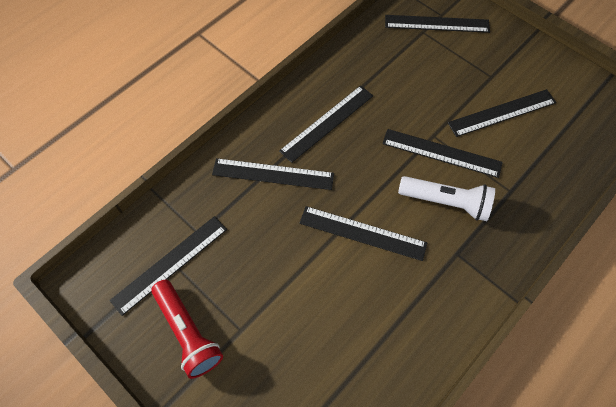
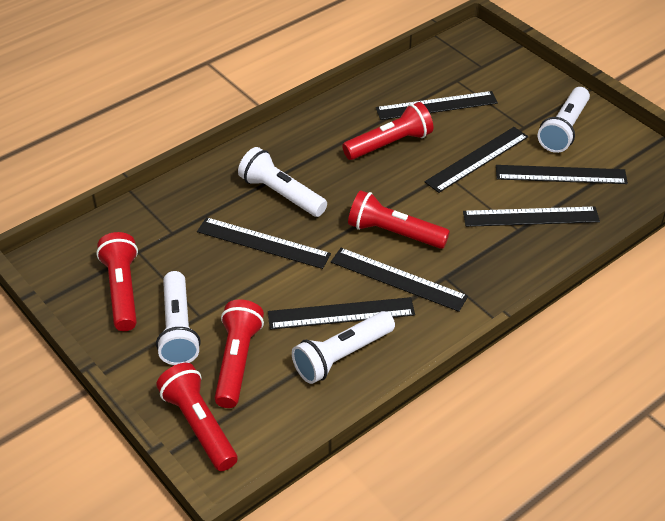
red flashlight: 1 -> 5
white flashlight: 1 -> 4

